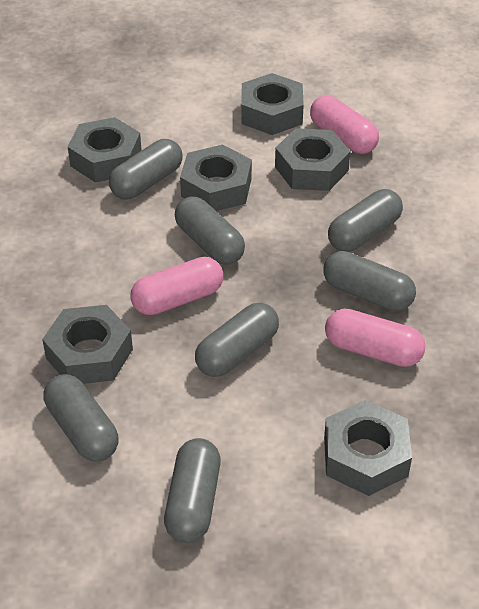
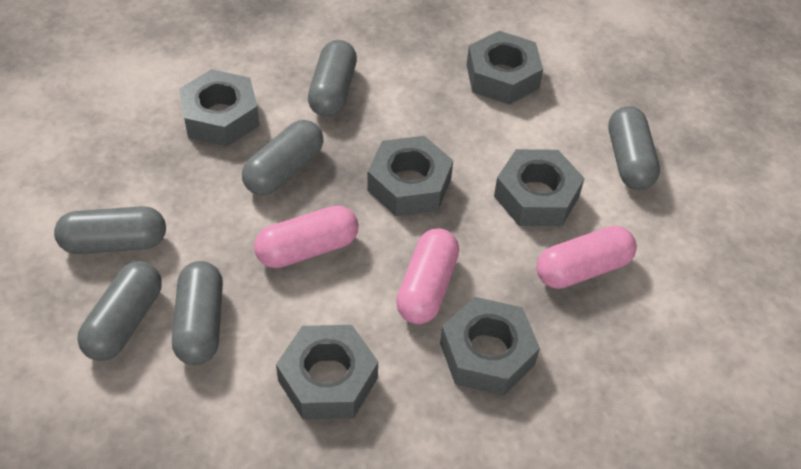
grey capsule: 7 -> 6

